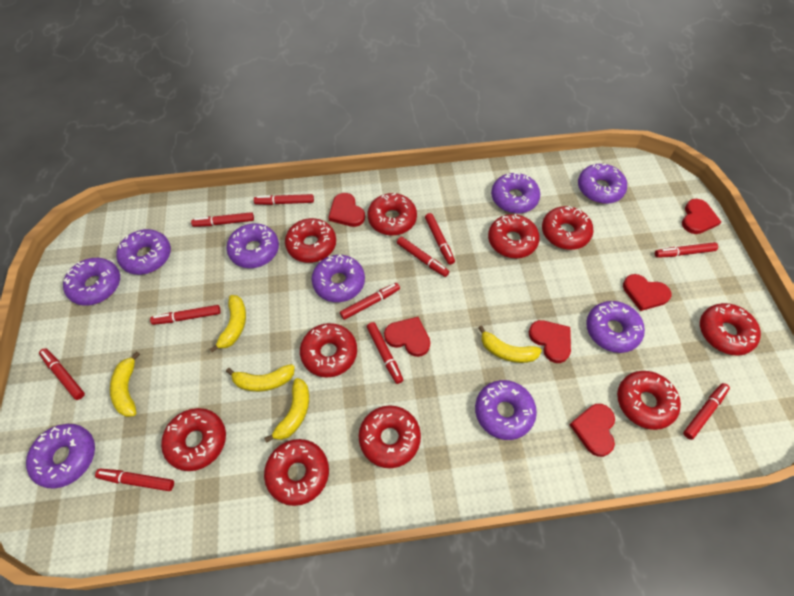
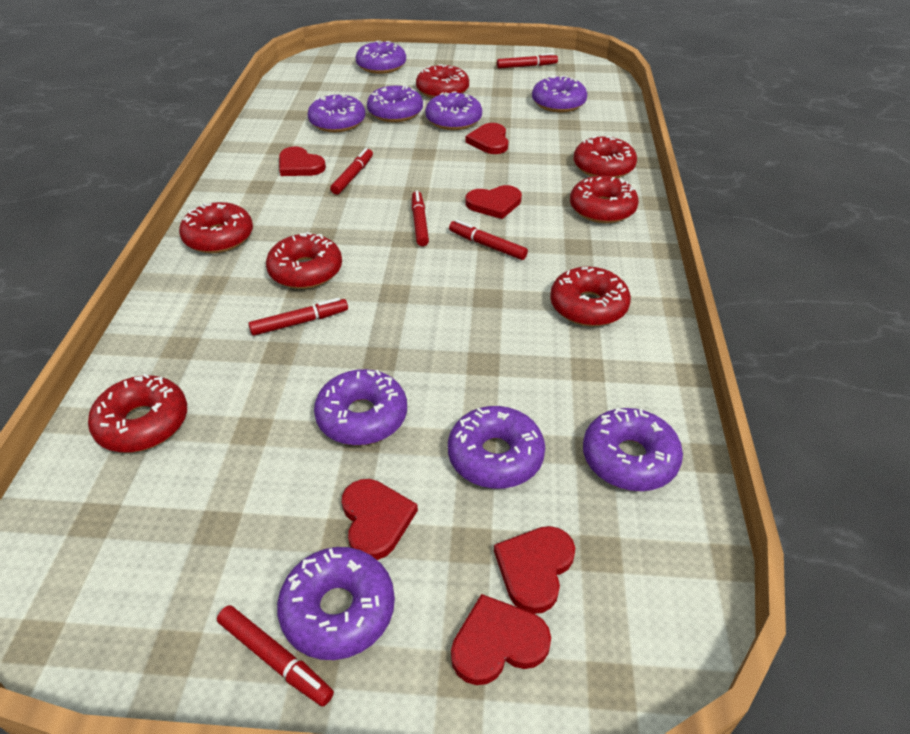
red donut: 10 -> 7
red marker: 11 -> 6
yellow banana: 5 -> 0

